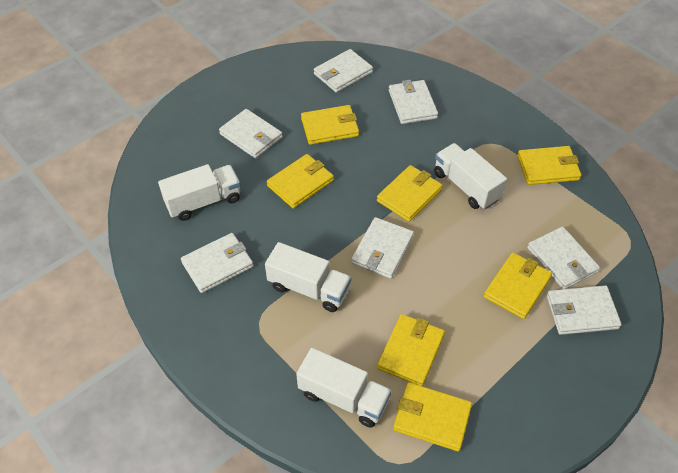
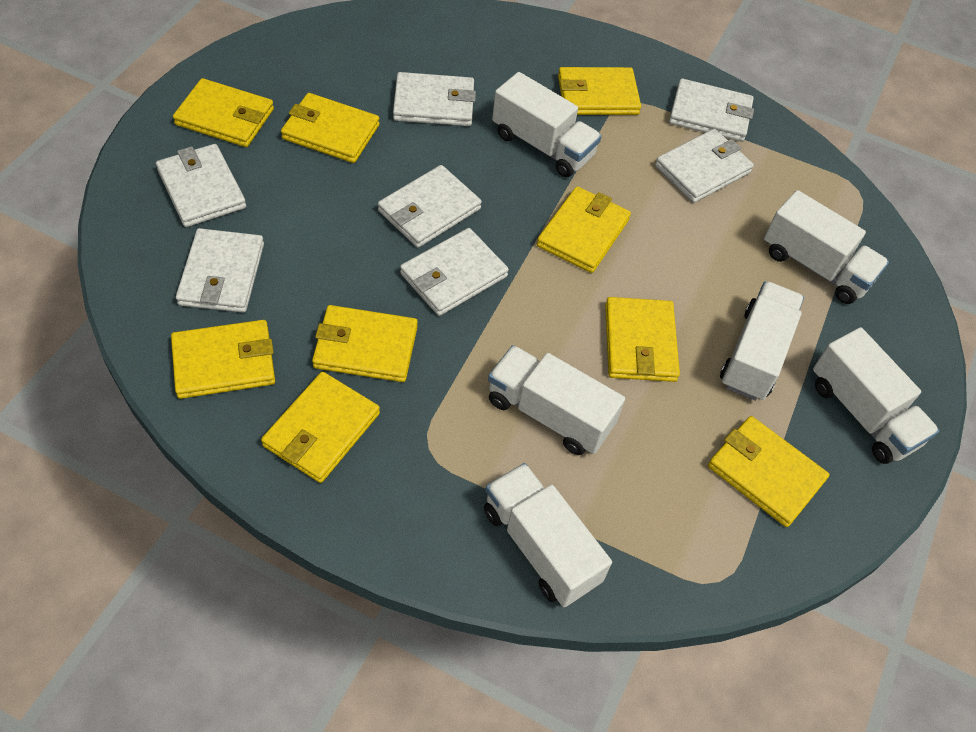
white truck: 4 -> 6
yellow wallet: 7 -> 9

